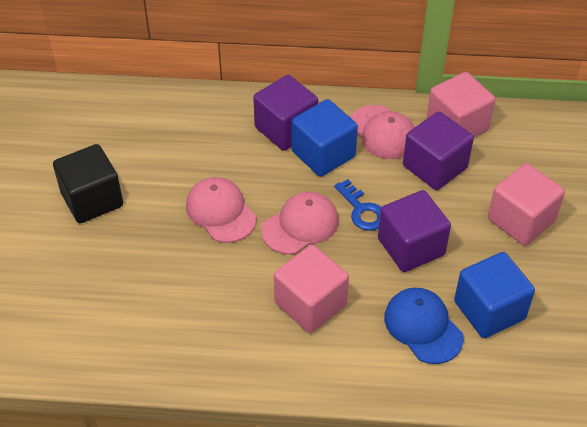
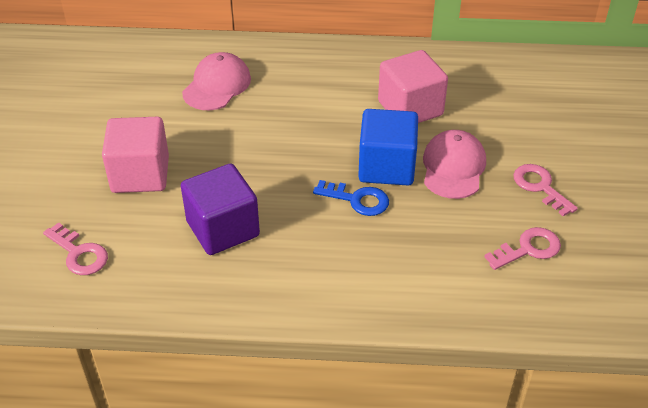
black cube: 1 -> 0
blue cap: 1 -> 0
blue cube: 2 -> 1
pink cap: 3 -> 2
pink cube: 3 -> 2
pink key: 0 -> 3
purple cube: 3 -> 1

